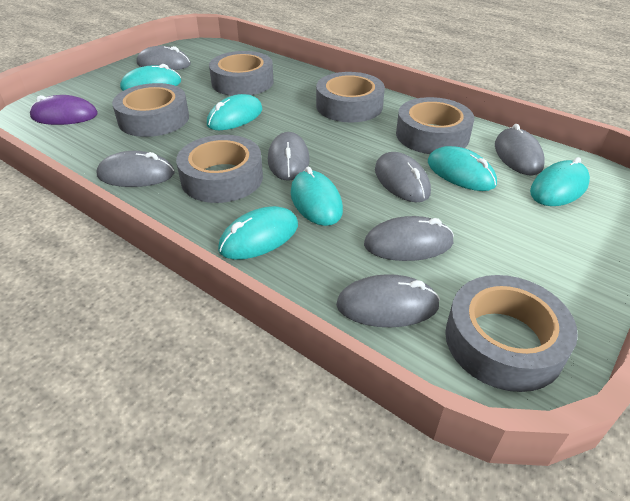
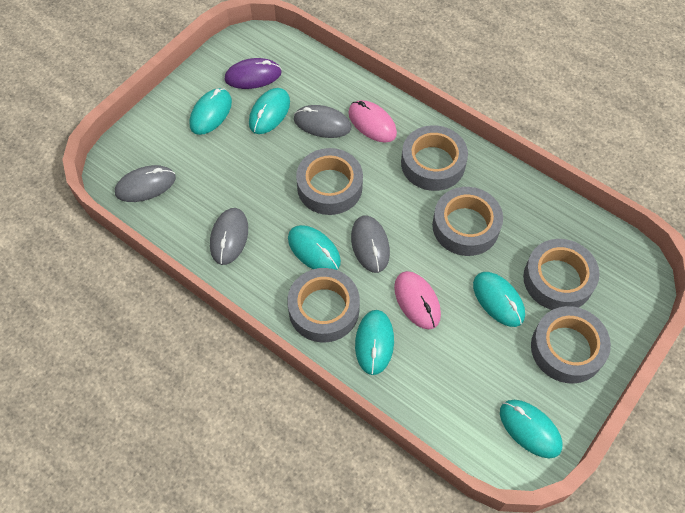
grey mouse: 7 -> 4
pink mouse: 0 -> 2

